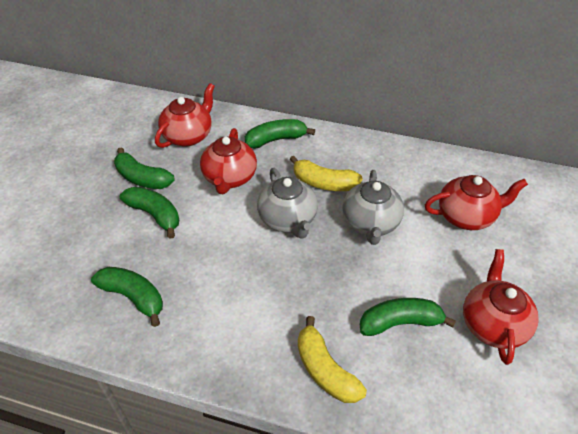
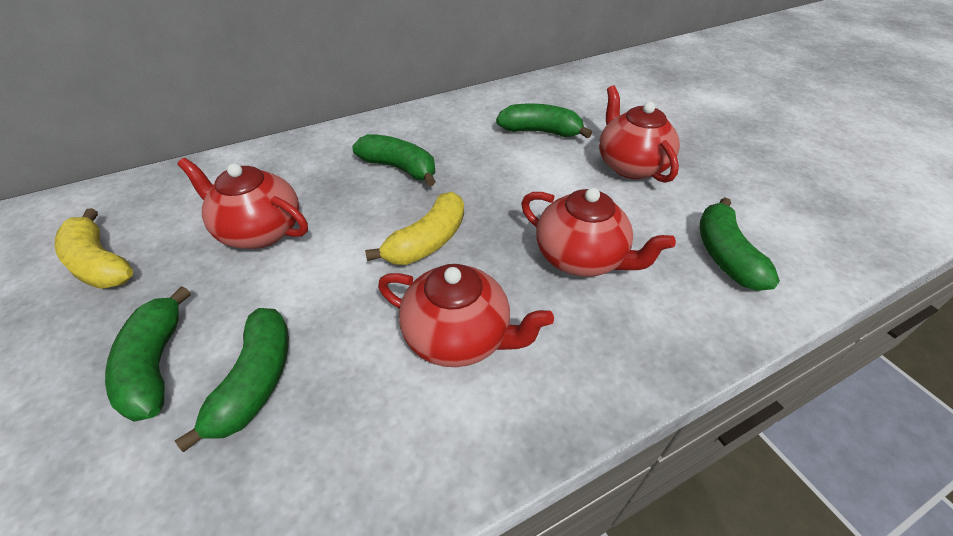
grey teapot: 2 -> 0

